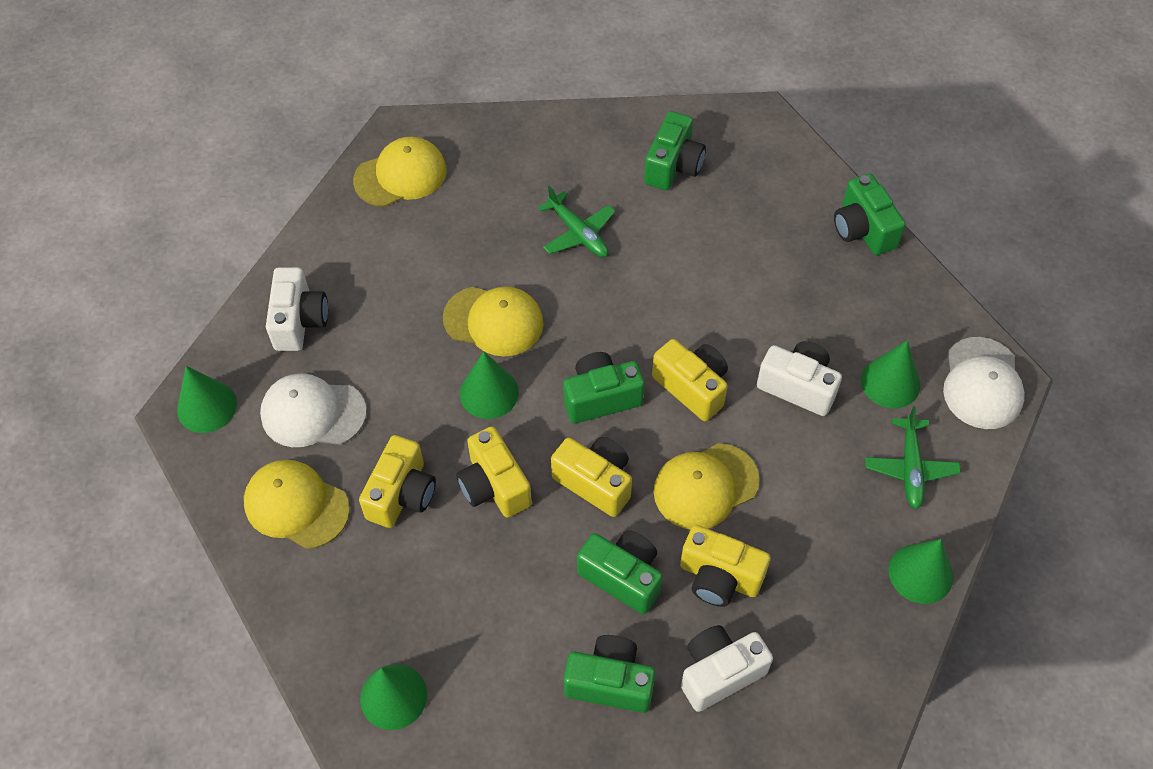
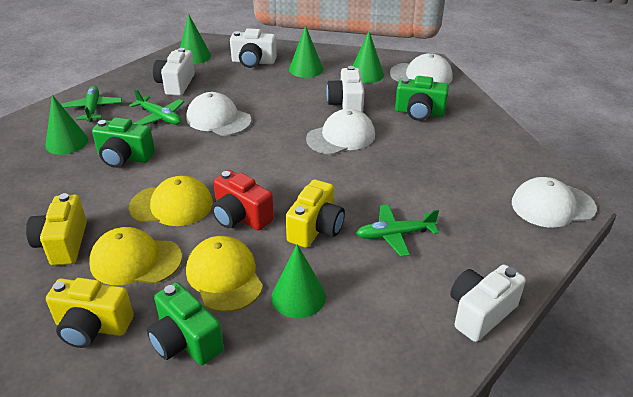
green camera: 5 -> 3
green plane: 2 -> 3
red camera: 0 -> 1
white camera: 3 -> 4
white cap: 2 -> 4
yellow camera: 5 -> 3
yellow cap: 4 -> 3

